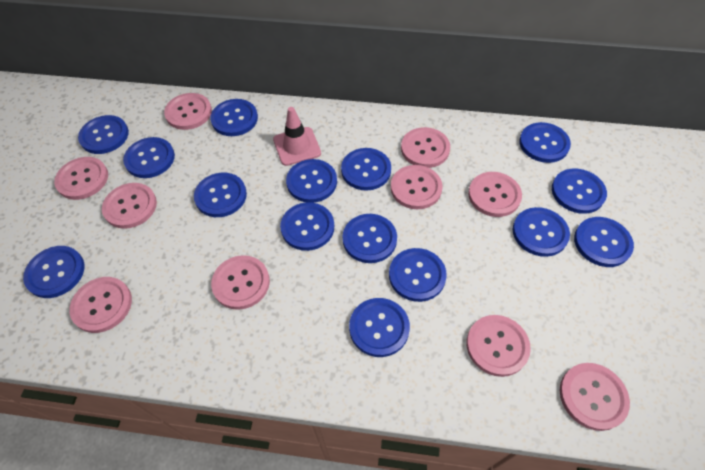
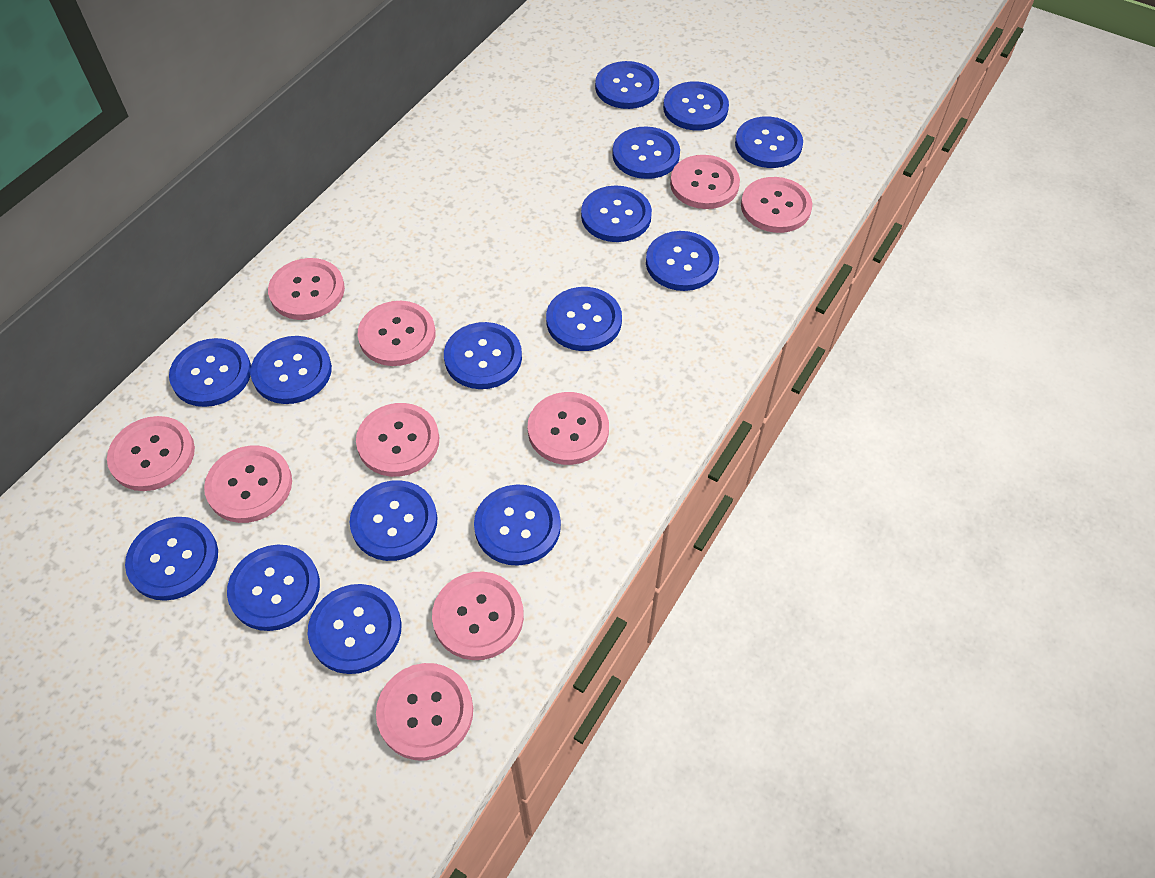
pink traffic cone: 1 -> 0

